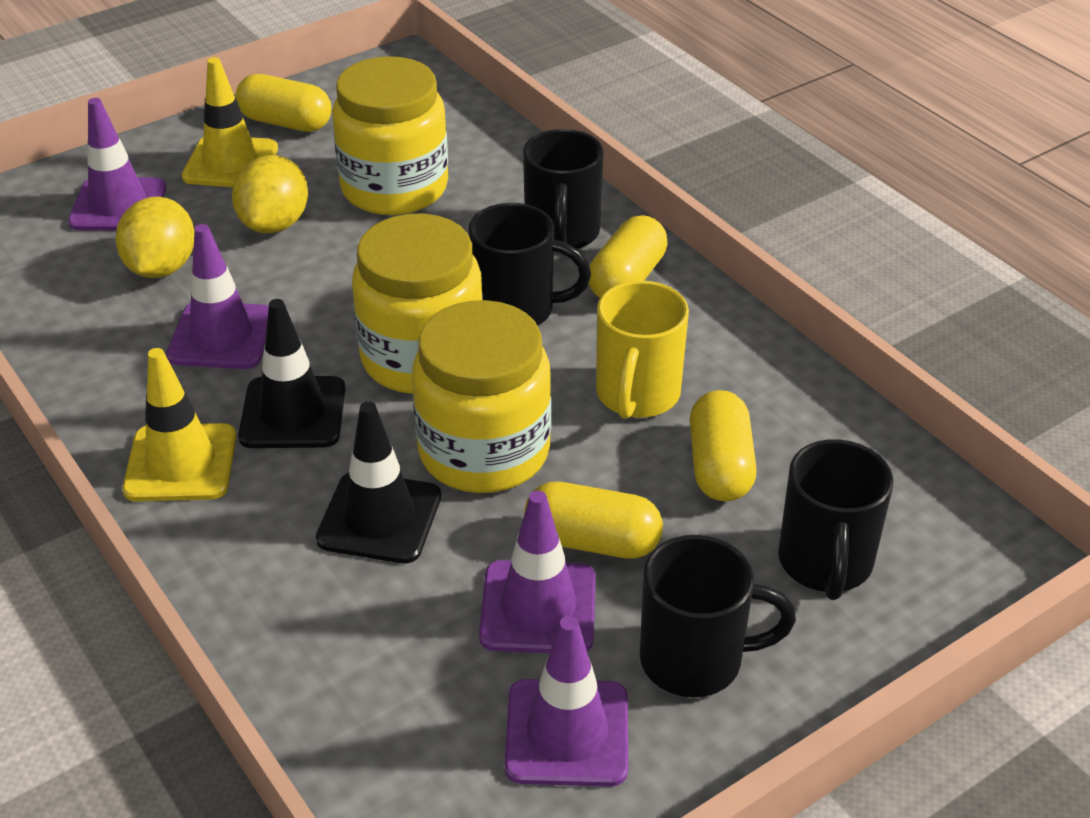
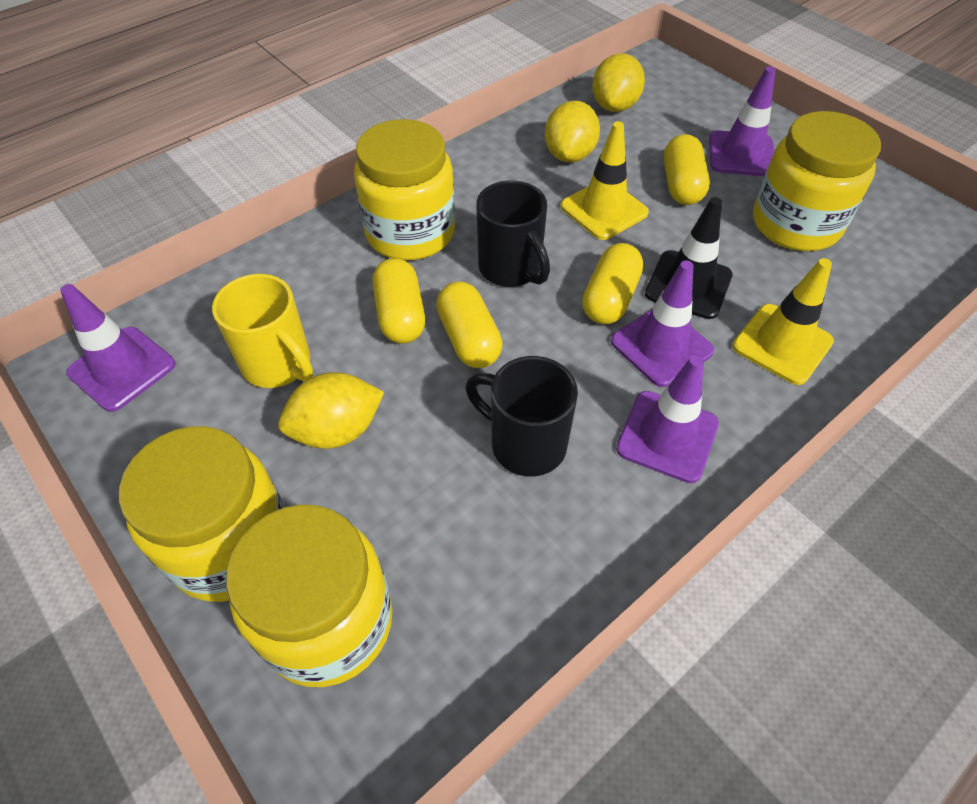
black mug: 4 -> 2
black traffic cone: 2 -> 1
yellow jar: 3 -> 4
yellow lemon: 2 -> 3

